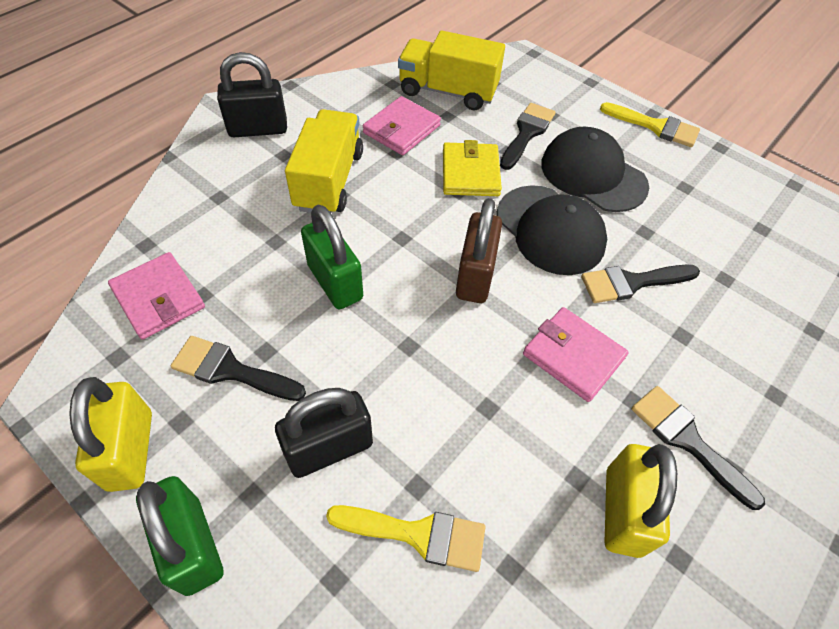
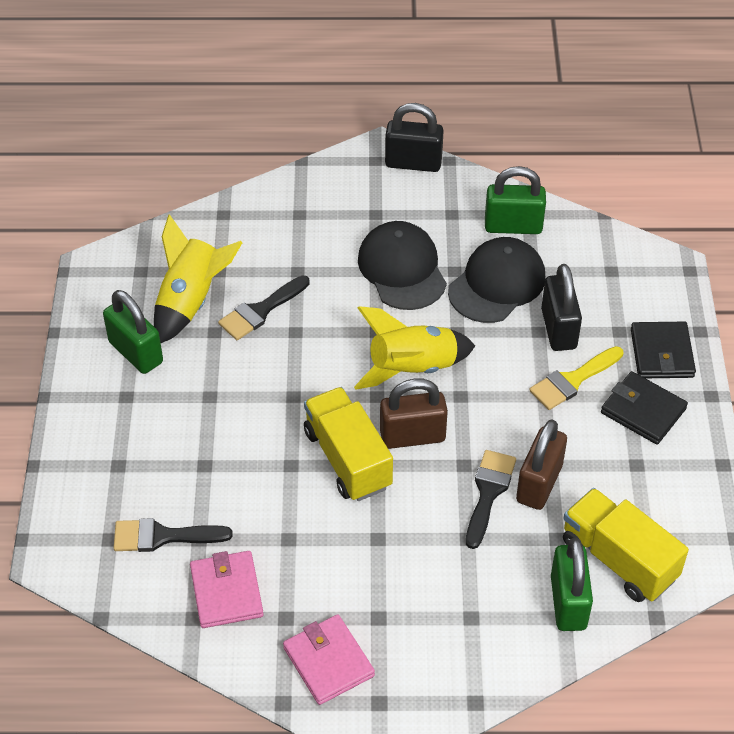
black brush: 4 -> 3
black wallet: 0 -> 2
brown padlock: 1 -> 2
green padlock: 2 -> 3
pink wallet: 3 -> 2
yellow brush: 2 -> 1
yellow padlock: 2 -> 0
yellow rocket: 0 -> 2
yellow wallet: 1 -> 0

